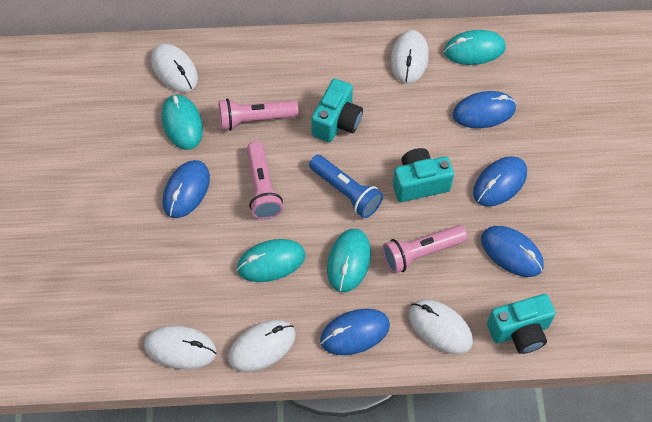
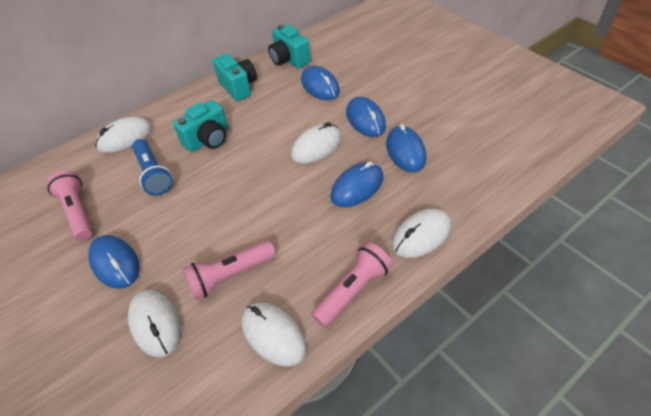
turquoise mouse: 4 -> 0

